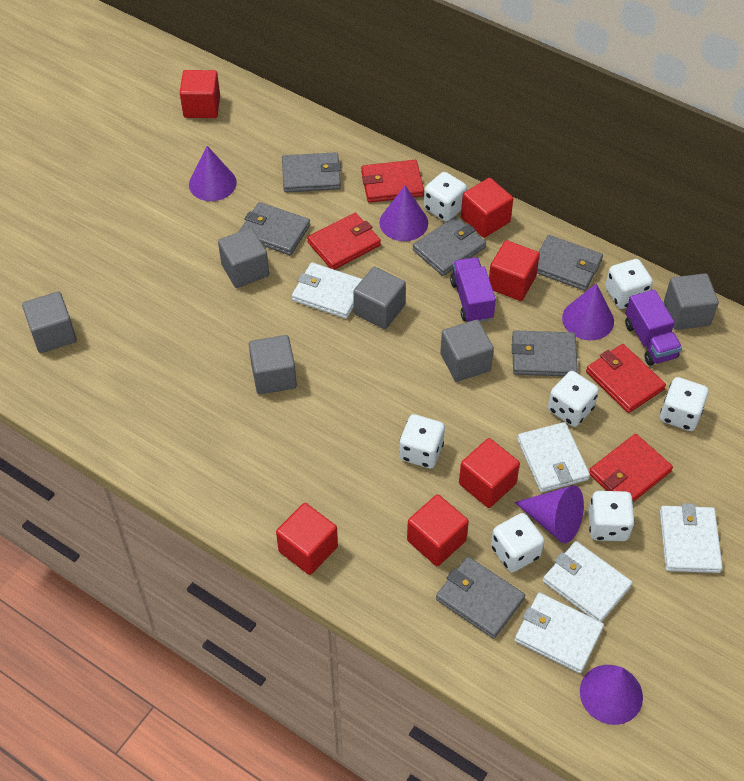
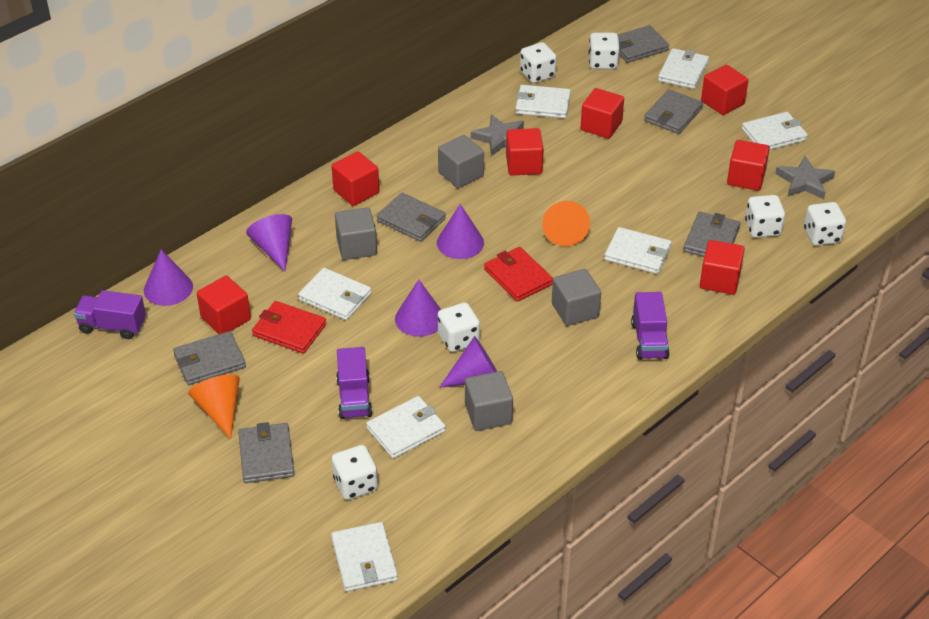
grey cube: 6 -> 4
grey star: 0 -> 2
orange cone: 0 -> 2
purple truck: 2 -> 3
red cube: 6 -> 7
red wallet: 4 -> 2
white dice: 7 -> 6
white wallet: 5 -> 7

